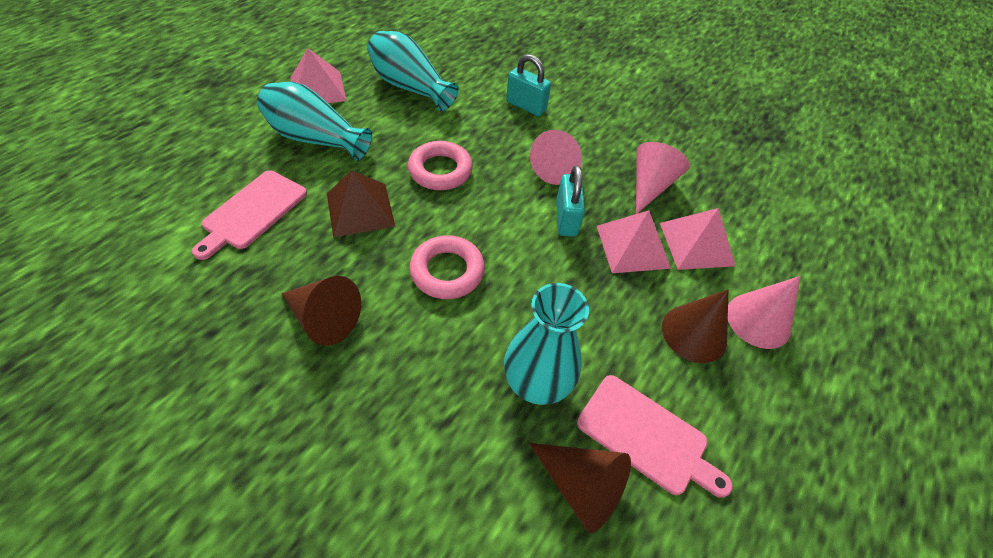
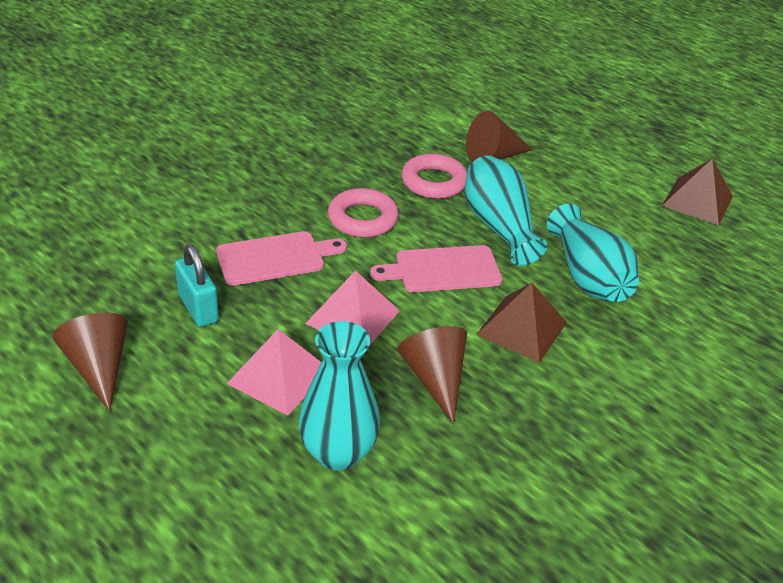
brown pyramid: 1 -> 2
pink cone: 3 -> 0
pink pyramid: 3 -> 2
turquoise padlock: 2 -> 1

